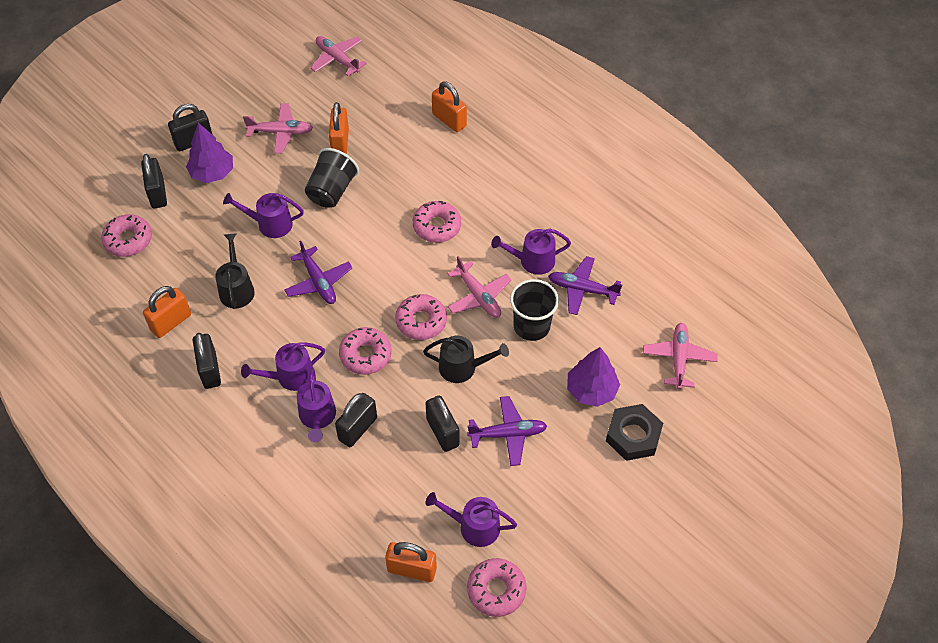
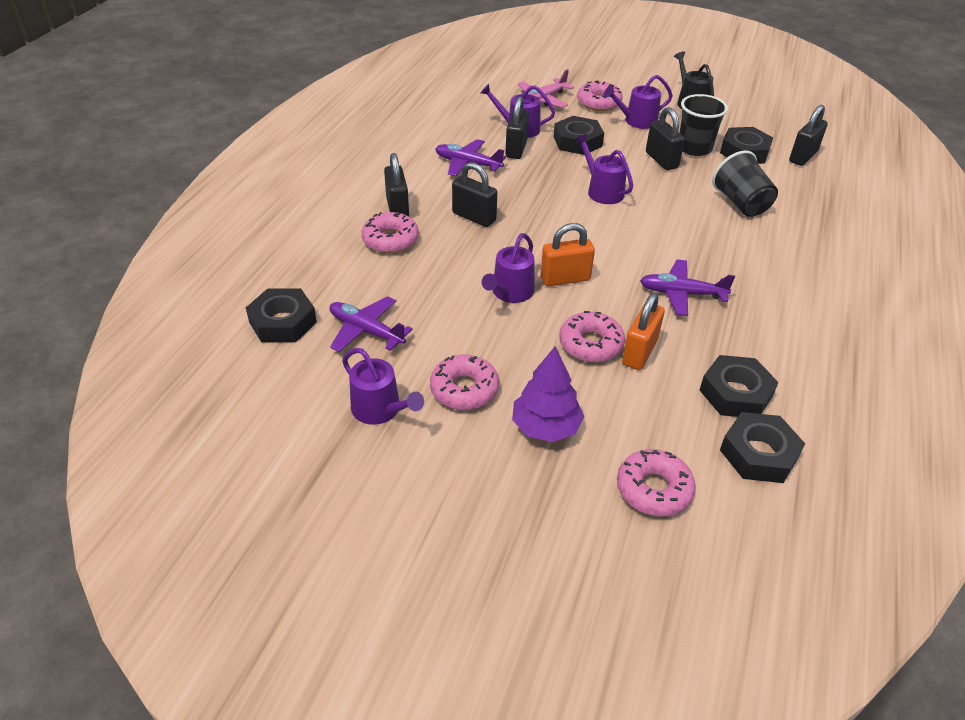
black nut: 1 -> 5
black watering can: 2 -> 1
orange padlock: 4 -> 2
pink plane: 4 -> 1
purple tree: 2 -> 1

